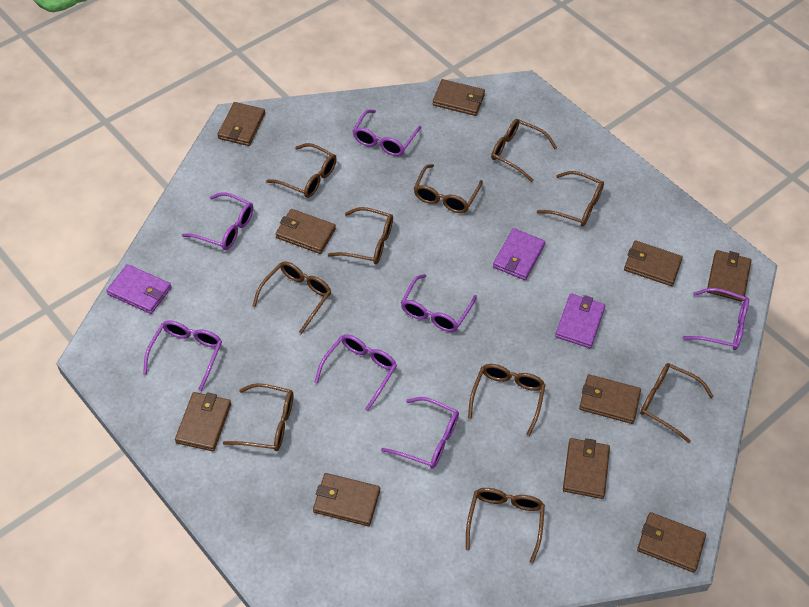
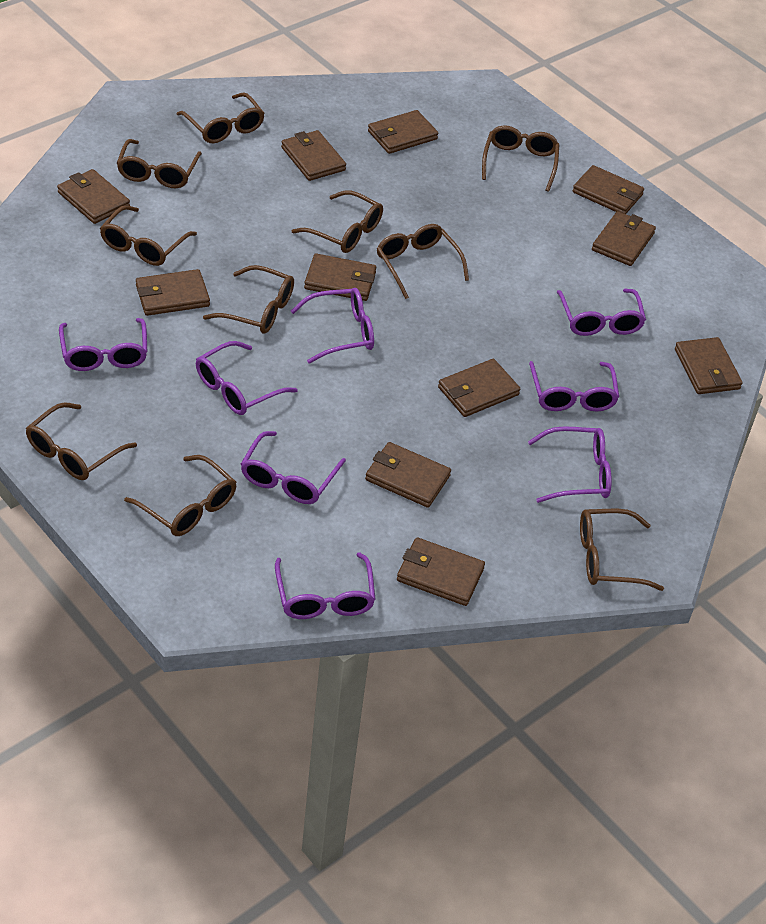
brown wallet: 10 -> 11
purple glasses: 7 -> 8
purple wallet: 3 -> 0

